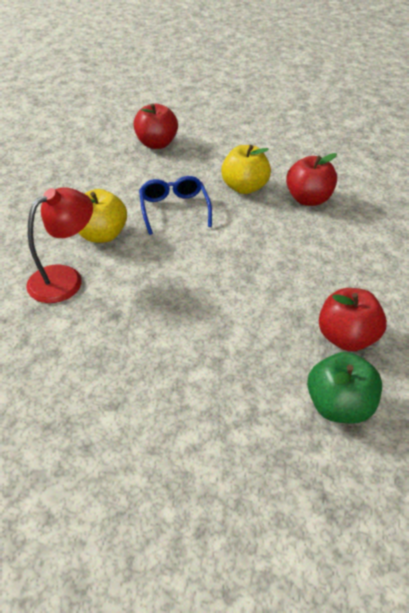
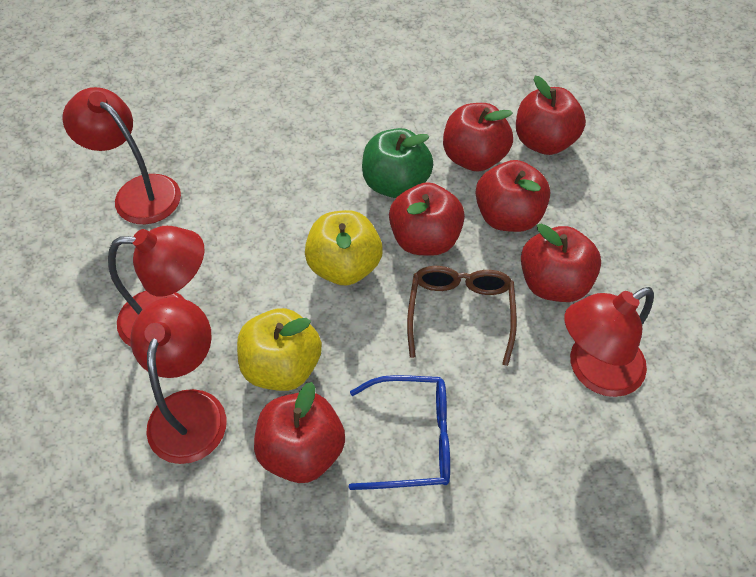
brown glasses: 0 -> 1
red apple: 3 -> 6
red lamp: 1 -> 4

